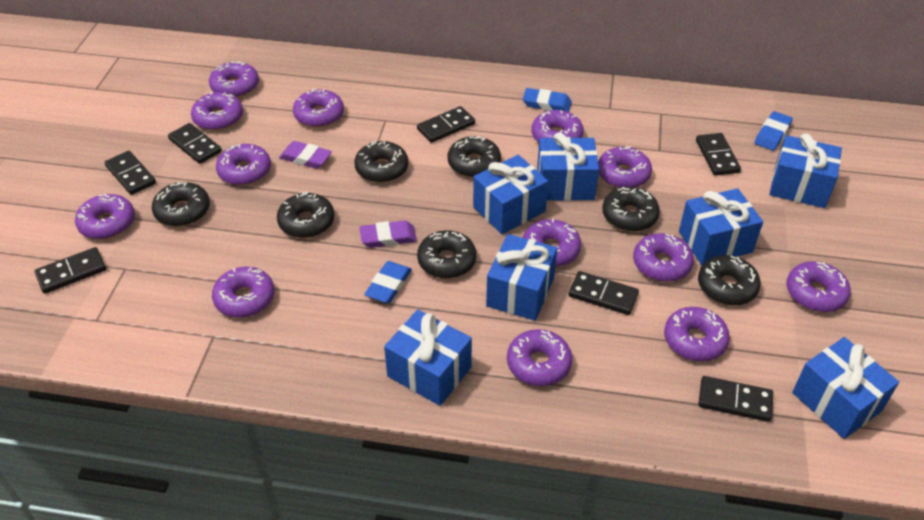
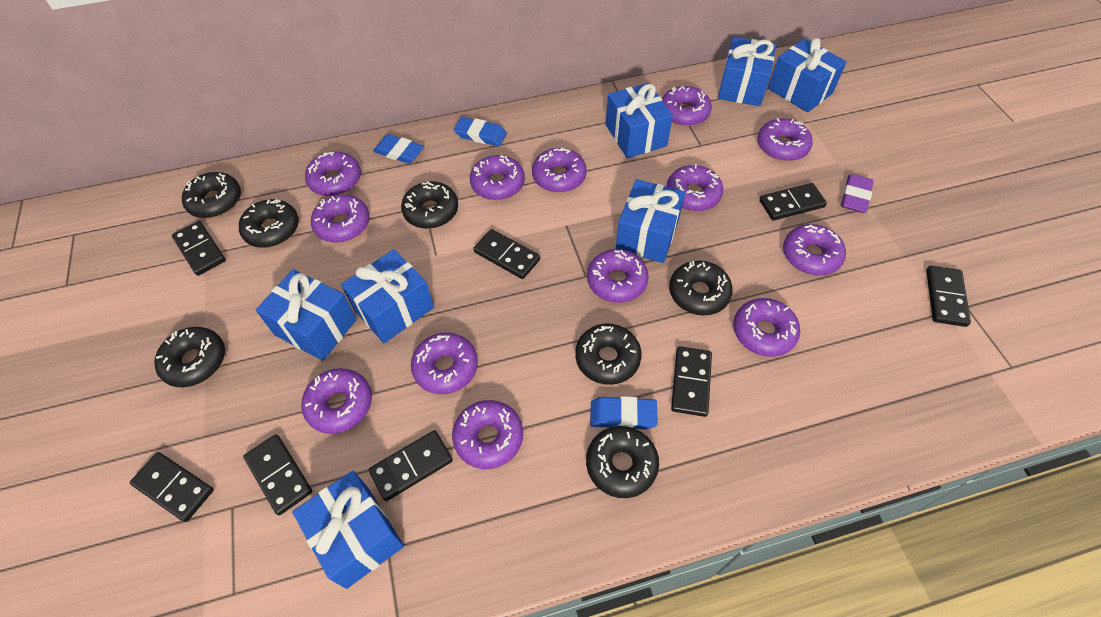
black domino: 7 -> 8
purple eraser: 2 -> 1

